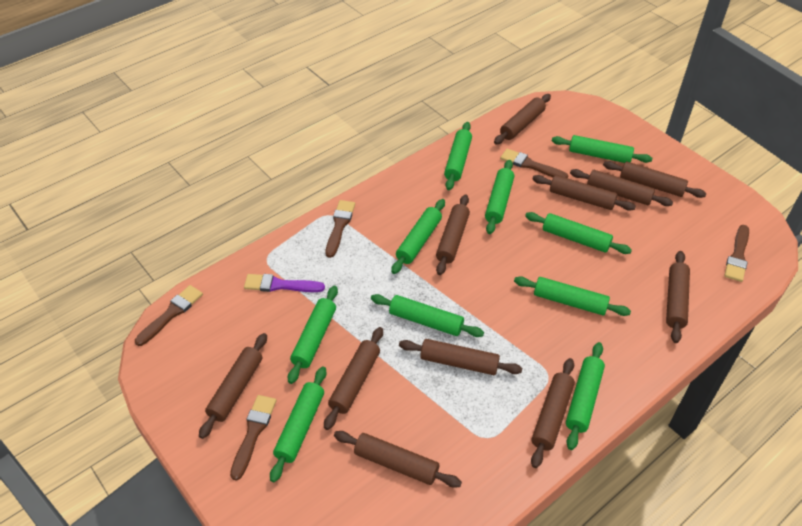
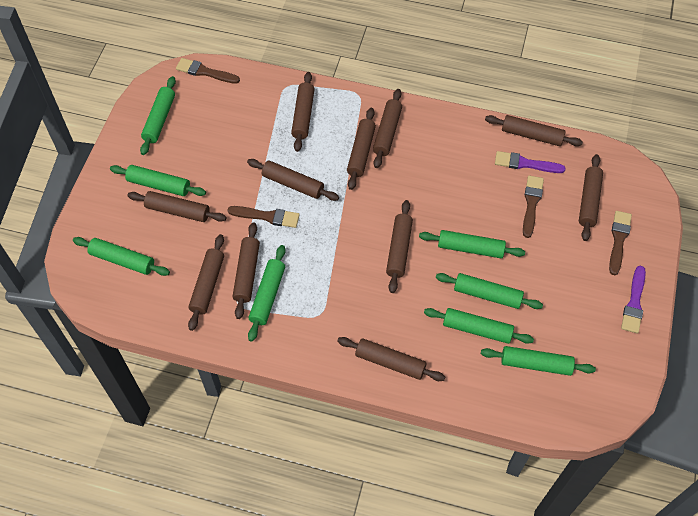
brown brush: 5 -> 4
green rolling pin: 10 -> 8
purple brush: 1 -> 2

